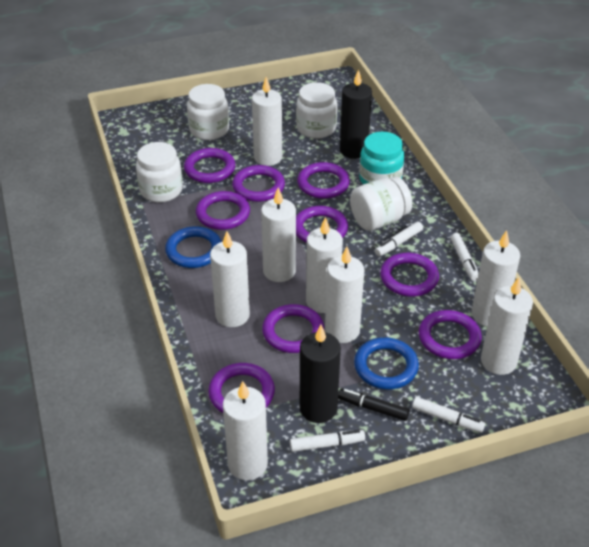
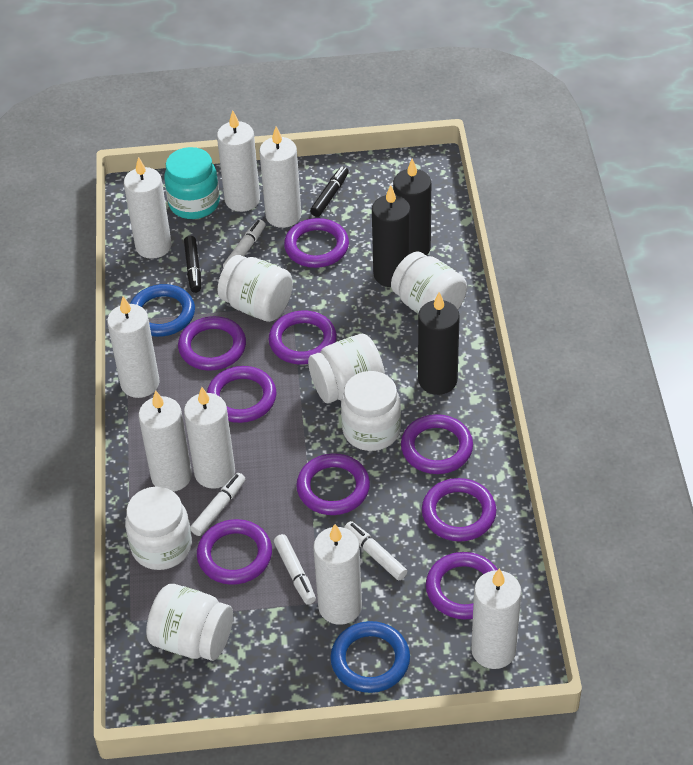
black candle: 2 -> 3
black marker: 1 -> 2
white jar: 4 -> 6

